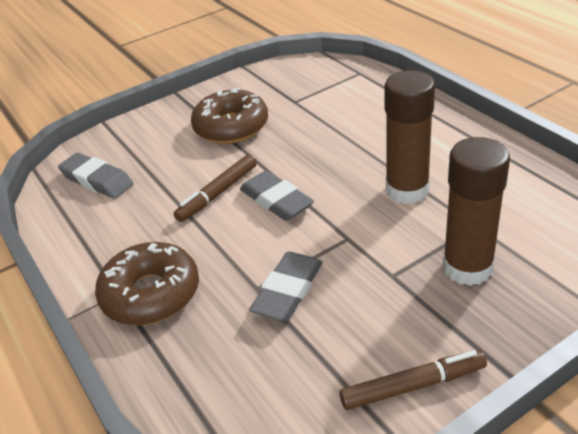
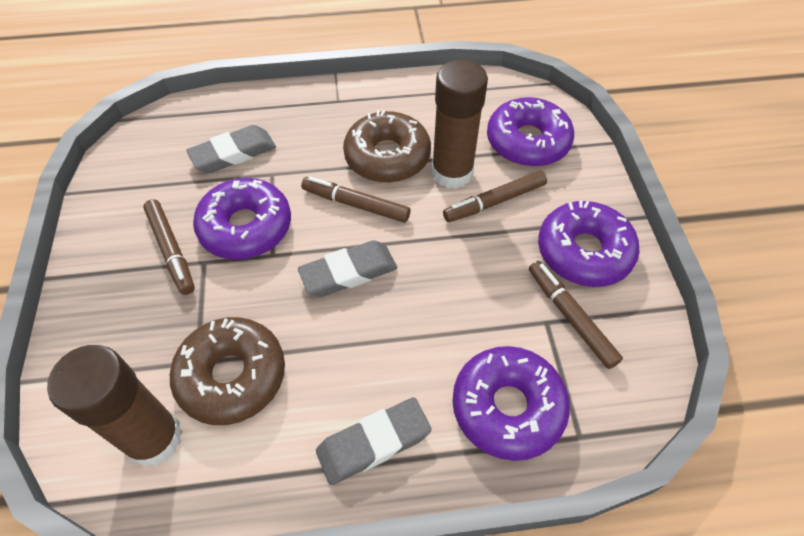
brown marker: 2 -> 4
purple donut: 0 -> 4

